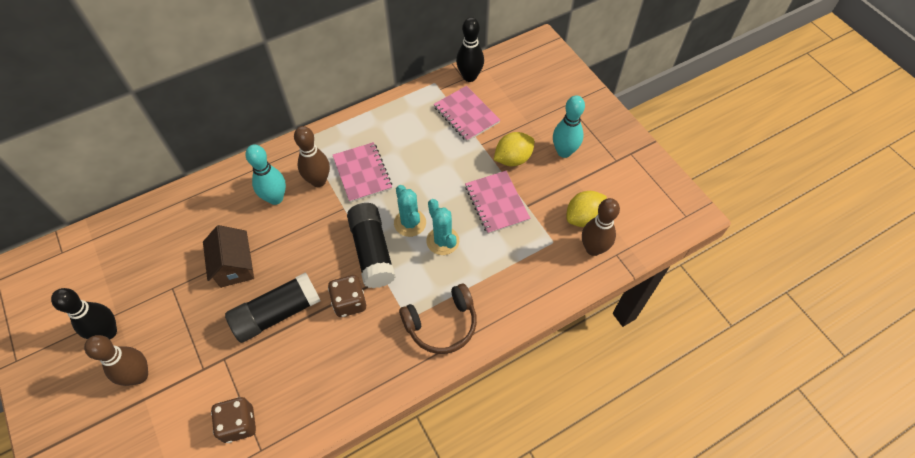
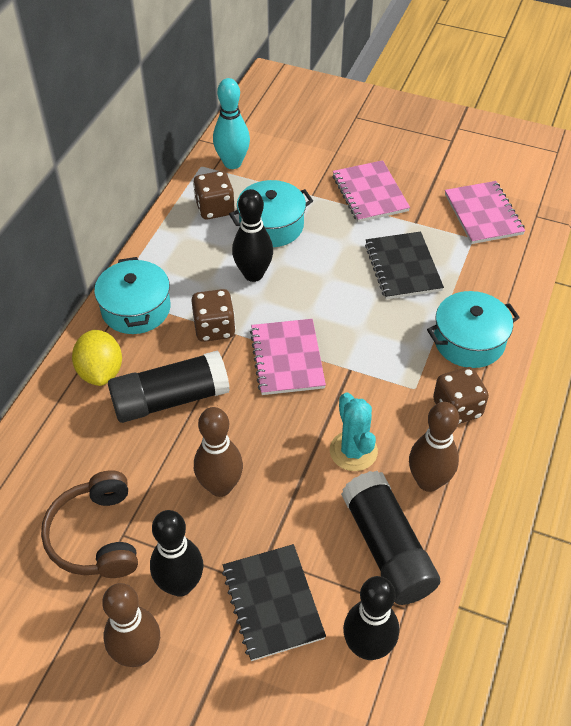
black bowling pin: 2 -> 3
black notebook: 0 -> 2
brown dice: 2 -> 3
brown house: 1 -> 0
turquoise bowling pin: 2 -> 1
turquoise cactus: 2 -> 1
turquoise pot: 0 -> 3
yellow lemon: 2 -> 1

